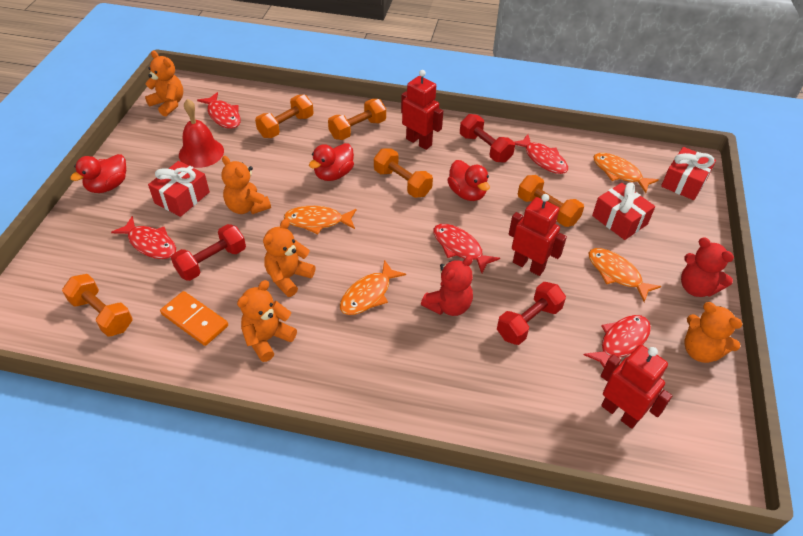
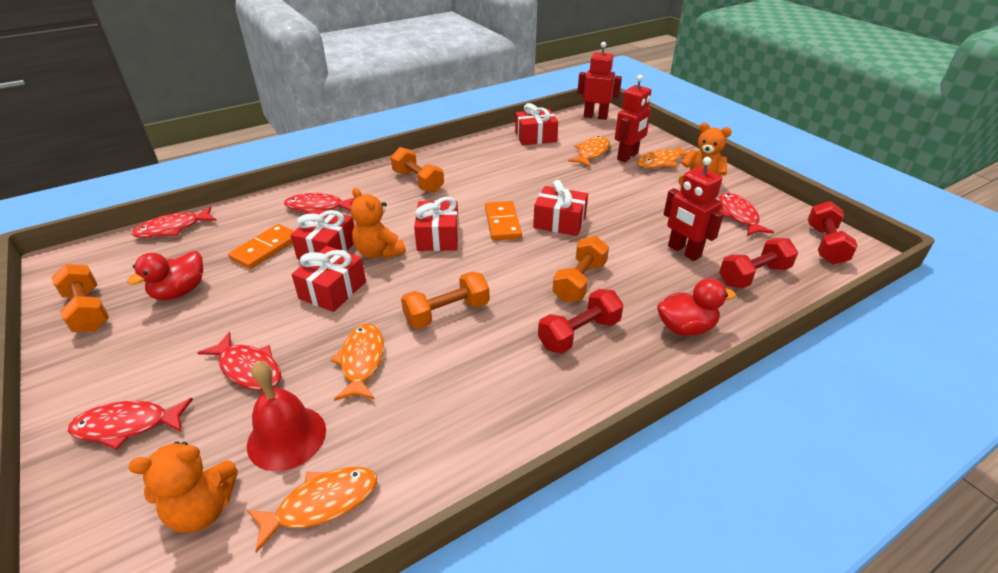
orange domino: 1 -> 2
orange dumbbell: 5 -> 4
orange teddy bear: 5 -> 3
red duck: 3 -> 2
red gift: 3 -> 5
red teddy bear: 2 -> 0

